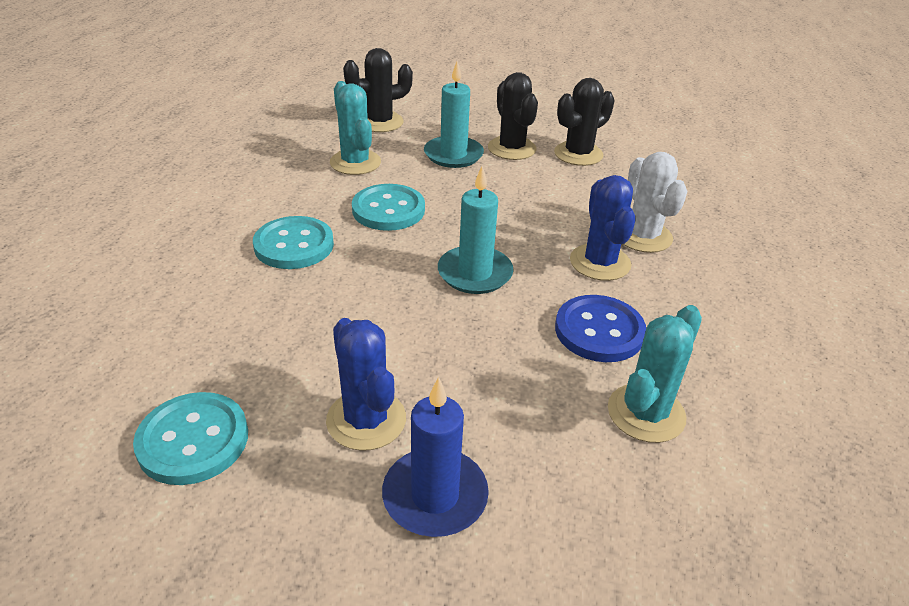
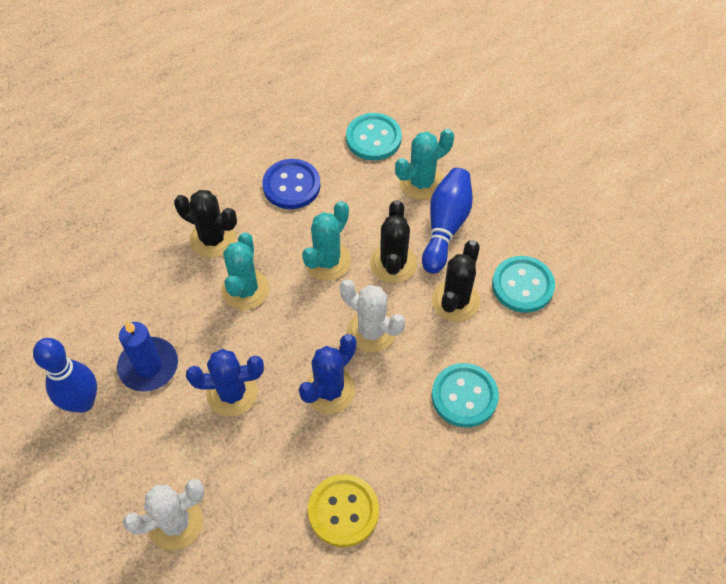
blue bowling pin: 0 -> 2
turquoise cactus: 2 -> 3
turquoise candle: 2 -> 0
white cactus: 1 -> 2
yellow button: 0 -> 1

